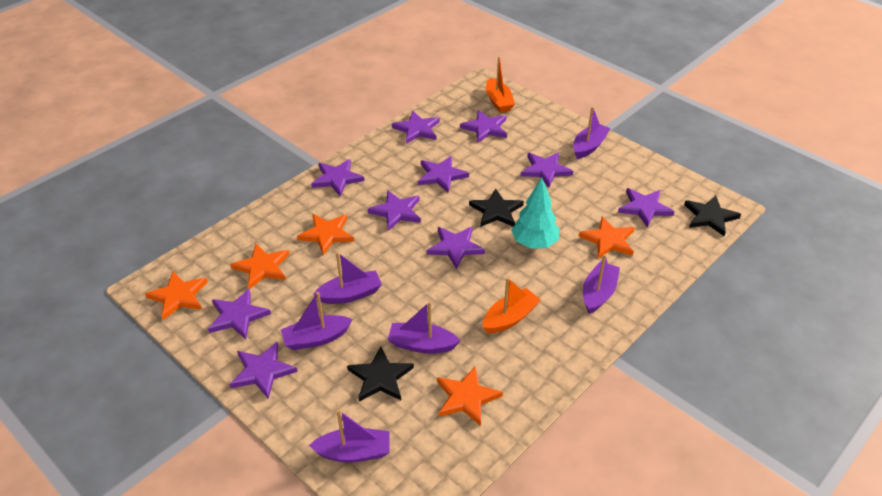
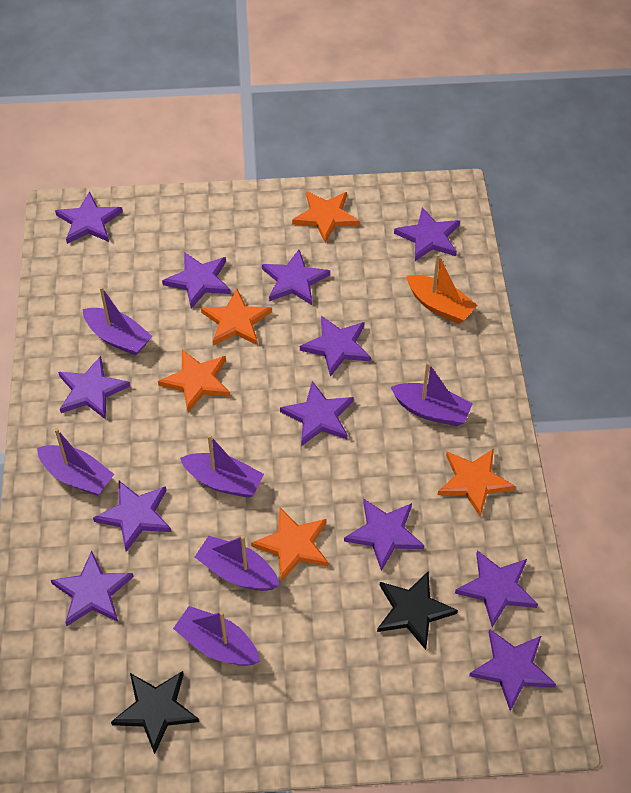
black star: 3 -> 2
orange boat: 2 -> 1
purple star: 10 -> 12
turquoise tree: 1 -> 0

